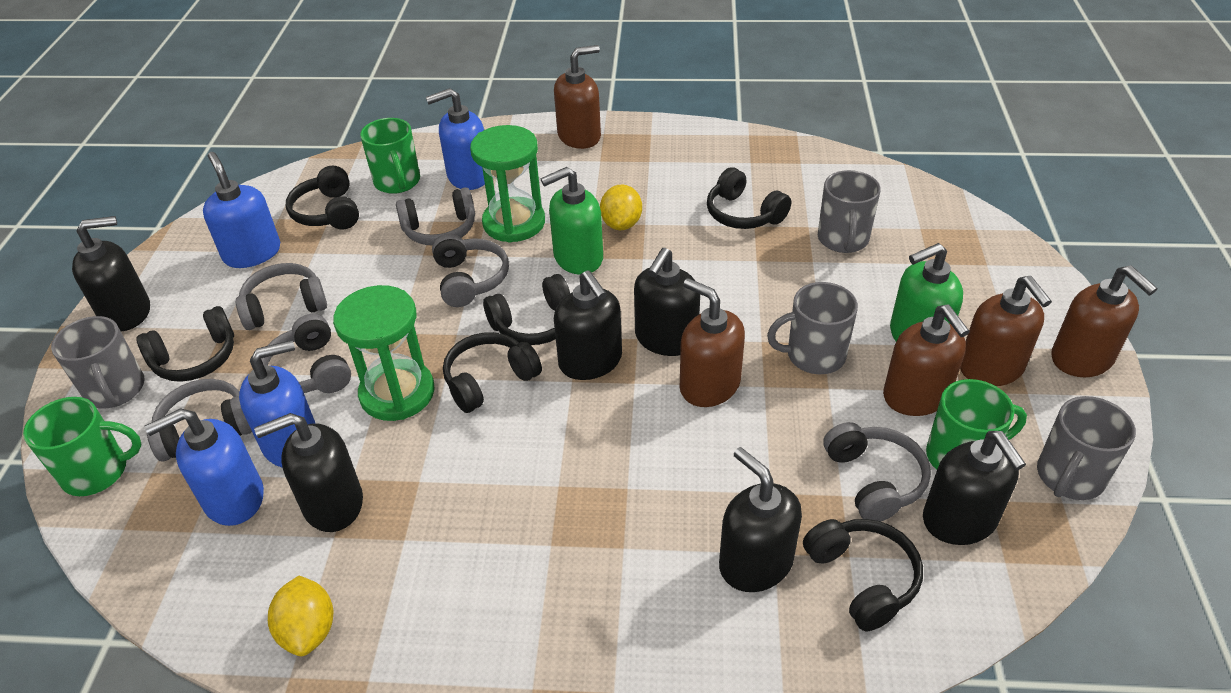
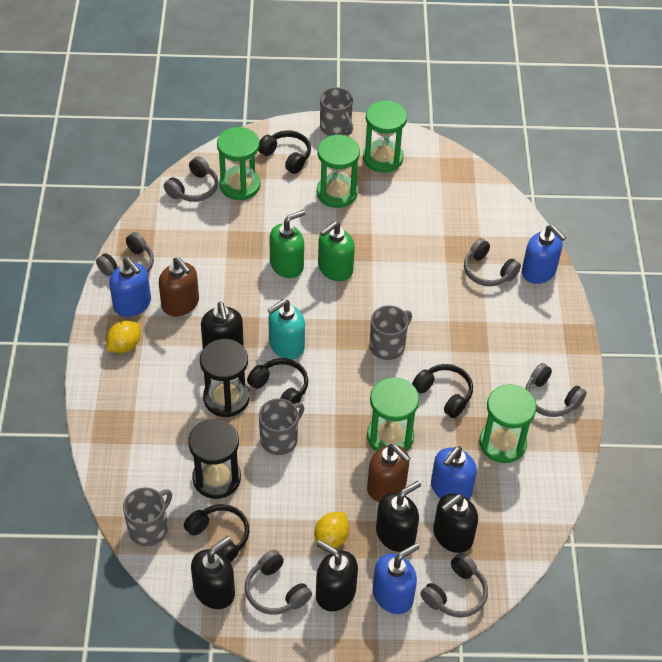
black headphones: 6 -> 4
black hourglass: 0 -> 2
black soap dispenser: 6 -> 5
brown soap dispenser: 5 -> 2
green hourglass: 2 -> 5
green mug: 3 -> 0
turquoise soap dispenser: 0 -> 1

